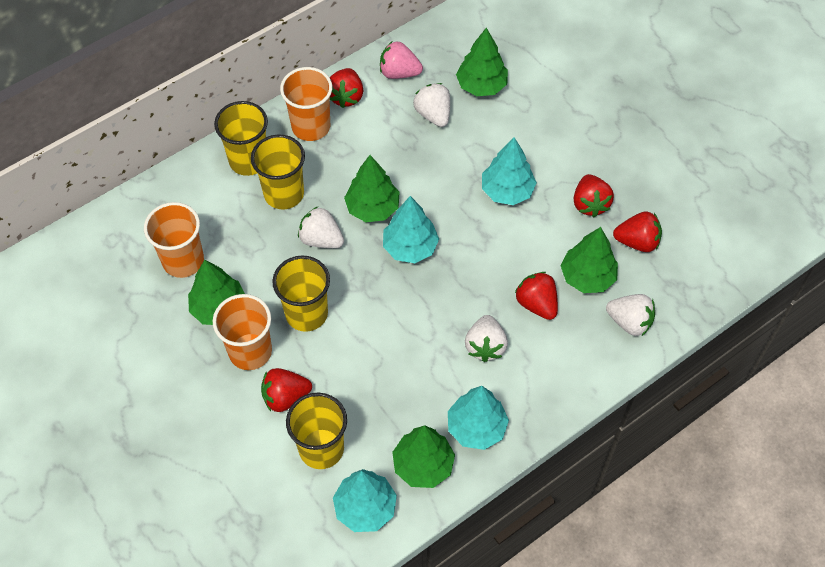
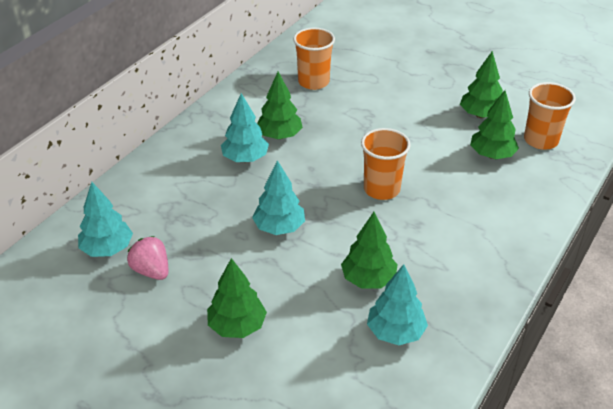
red strawberry: 5 -> 0
white strawberry: 4 -> 0
yellow cup: 4 -> 0

